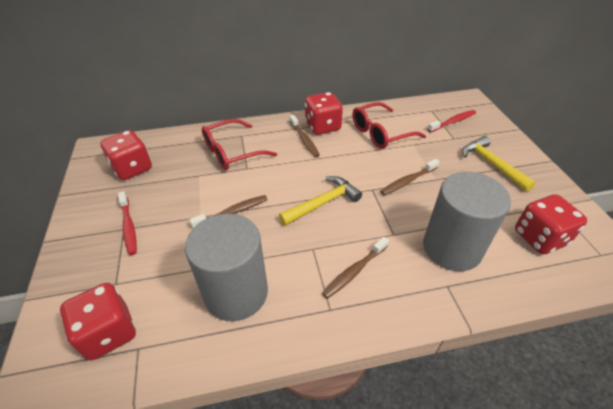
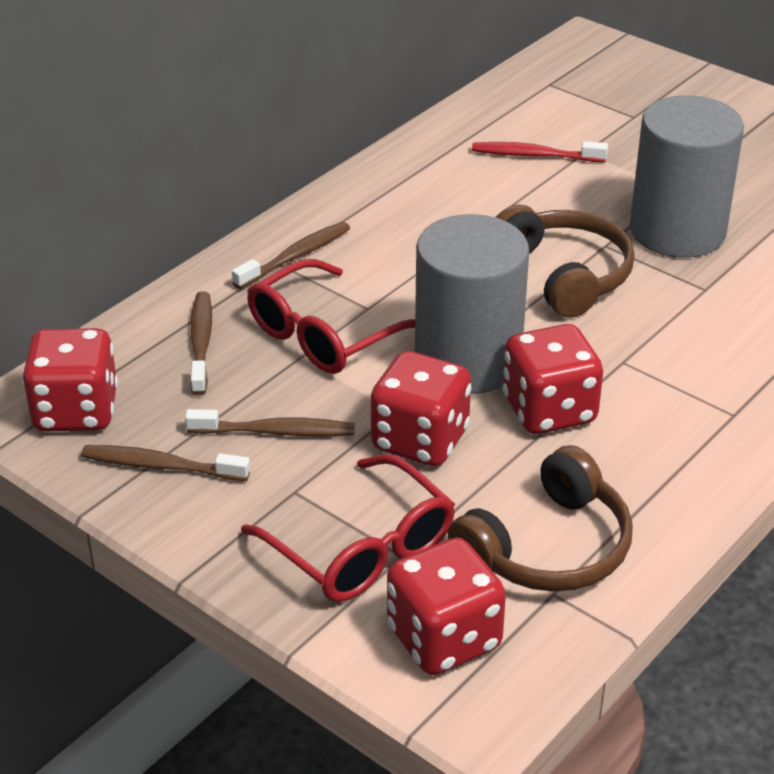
brown headphones: 0 -> 2
red toothbrush: 2 -> 1
yellow hammer: 2 -> 0

